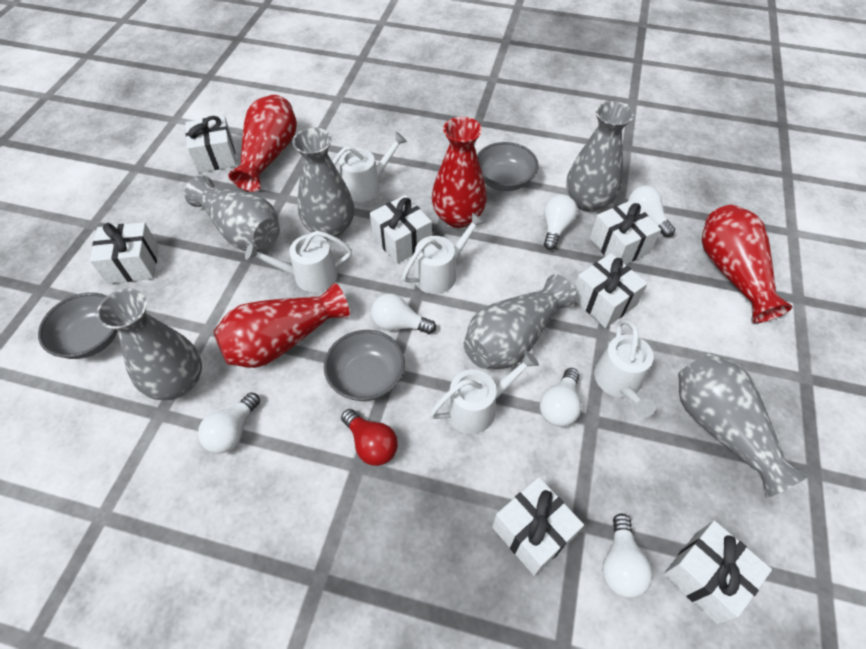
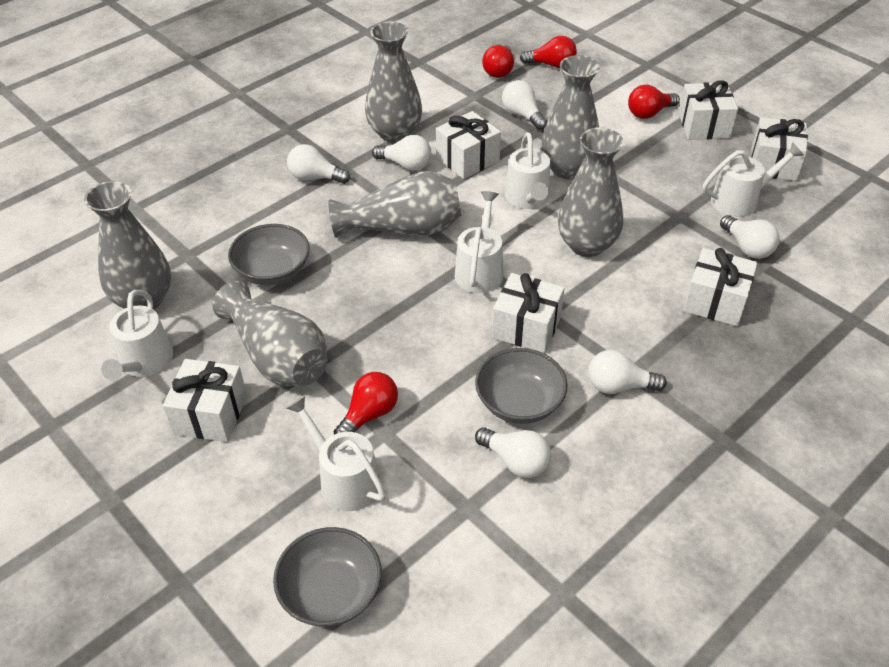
red light bulb: 1 -> 4
red vase: 4 -> 0
white gift: 7 -> 6

